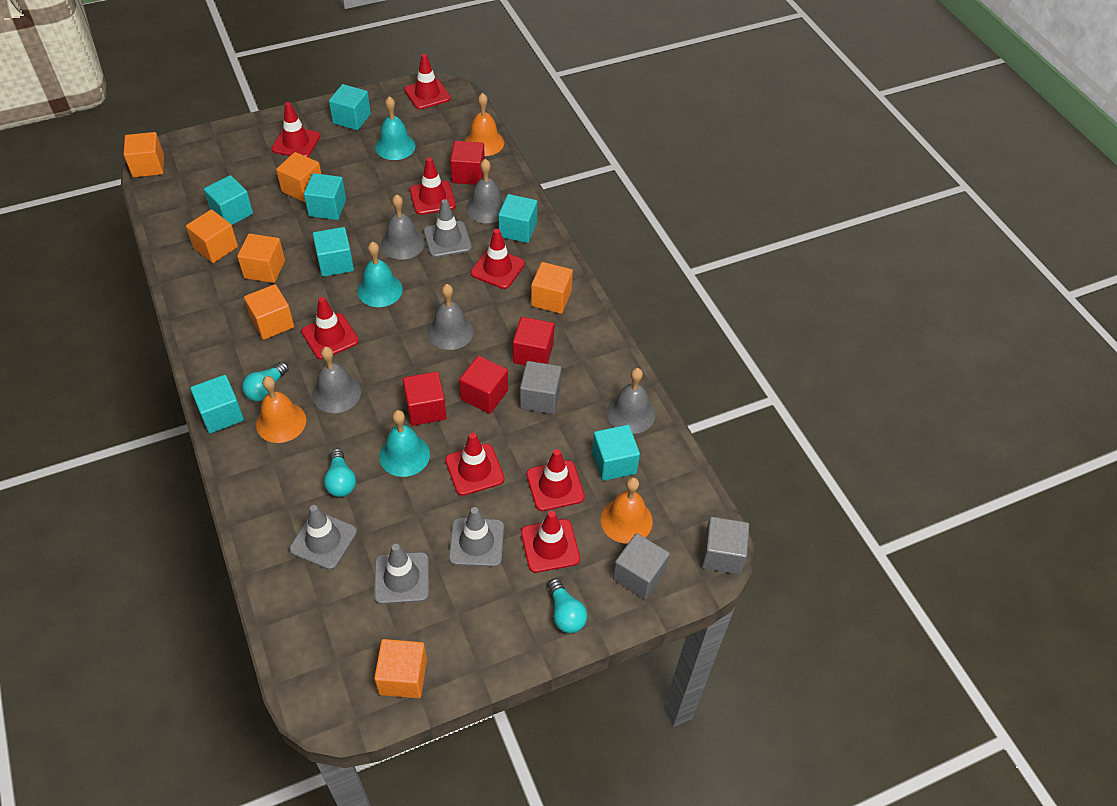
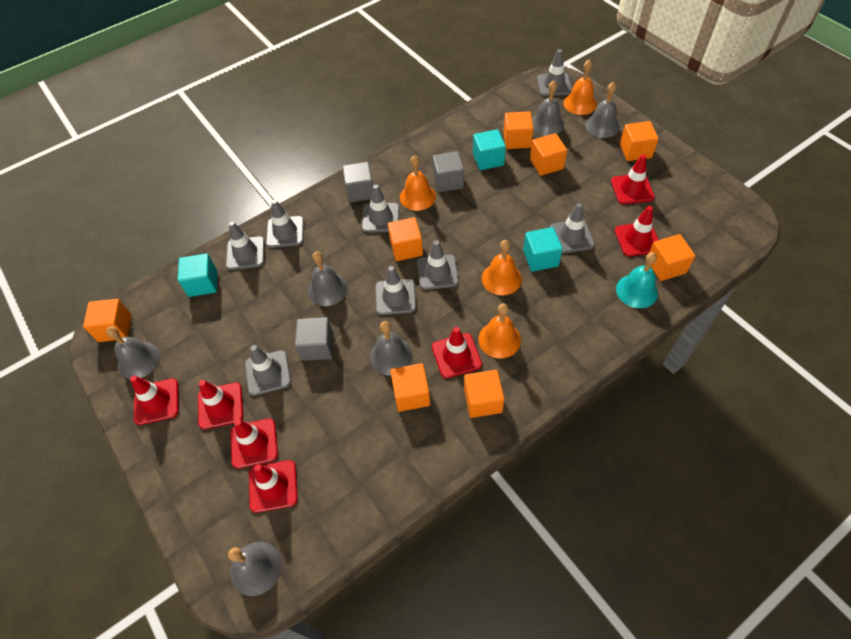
grey bell: 5 -> 6
grey traffic cone: 4 -> 8
orange bell: 3 -> 4
orange cube: 7 -> 8
red cube: 4 -> 0
red traffic cone: 8 -> 7
turquoise bell: 3 -> 1
turquoise cube: 7 -> 3
turquoise light bulb: 3 -> 0

